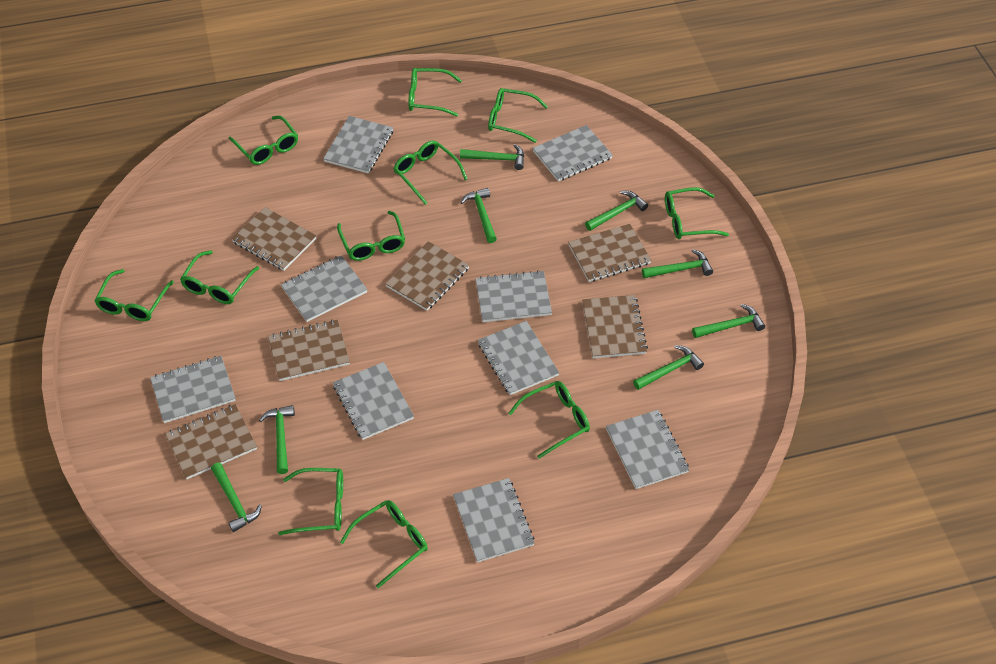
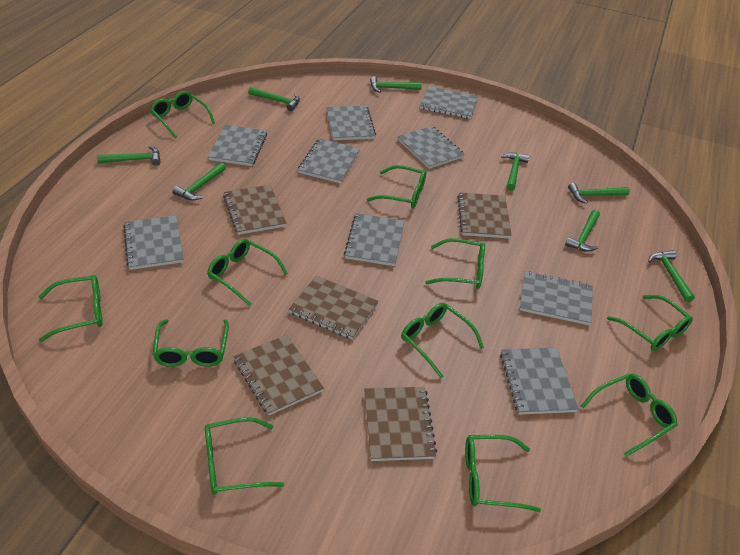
brown notebook: 6 -> 5

